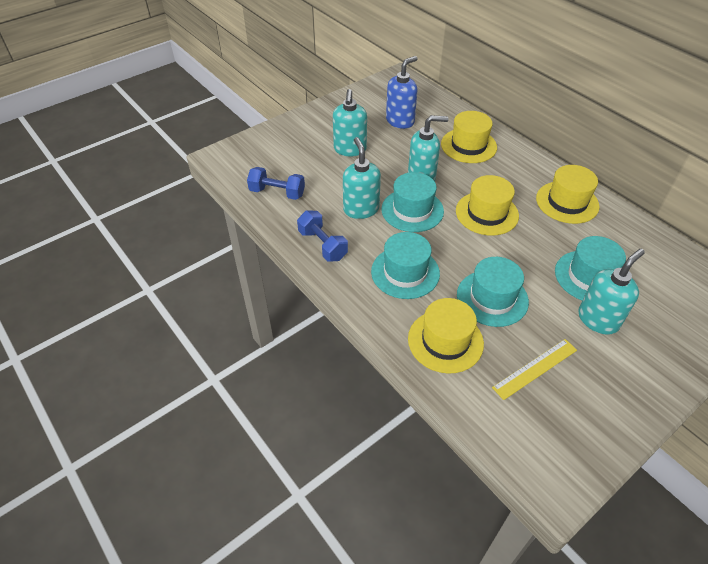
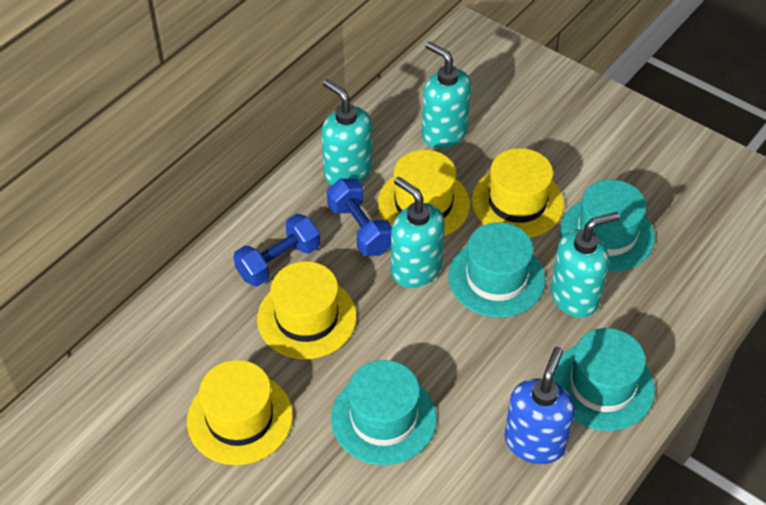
yellow ruler: 1 -> 0

